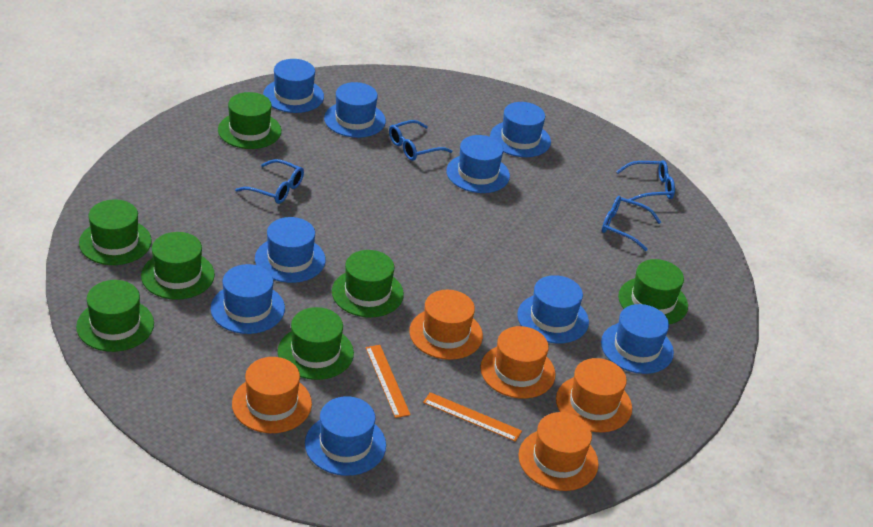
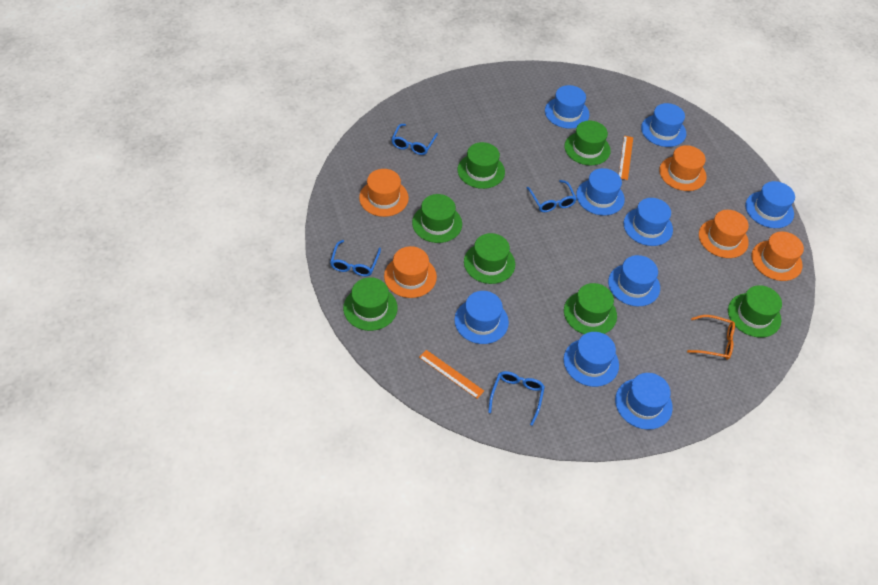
orange glasses: 0 -> 1

